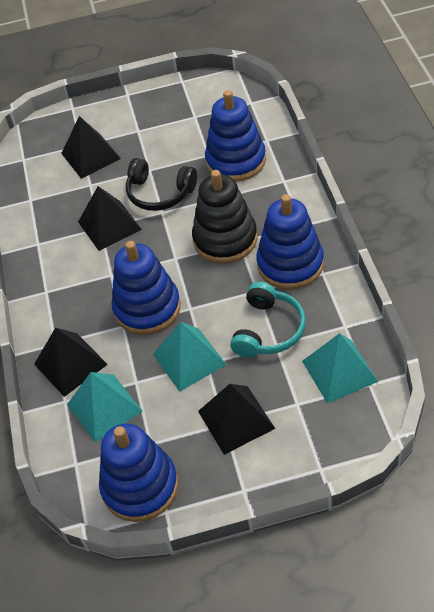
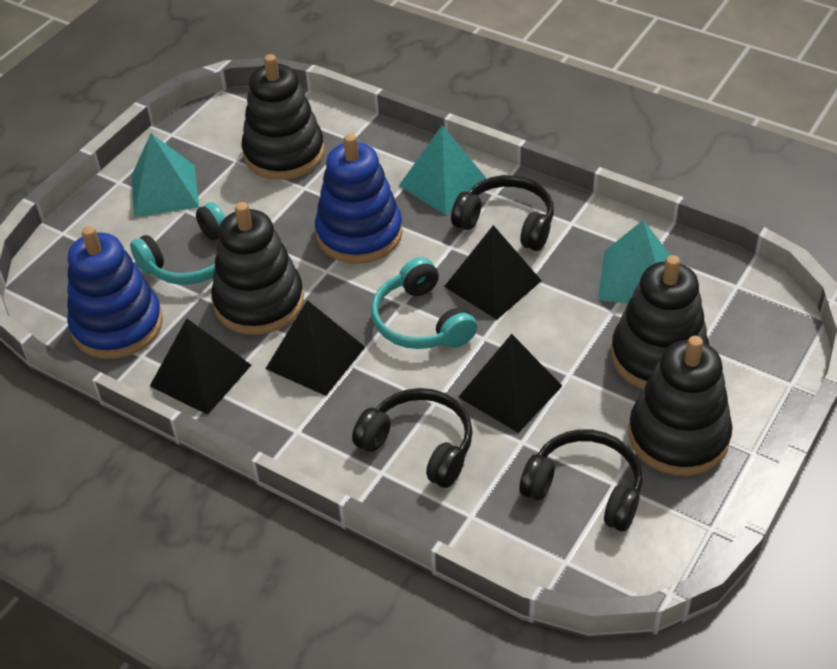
black headphones: 1 -> 3
black stacking toy: 1 -> 4
blue stacking toy: 4 -> 2
turquoise headphones: 1 -> 2

